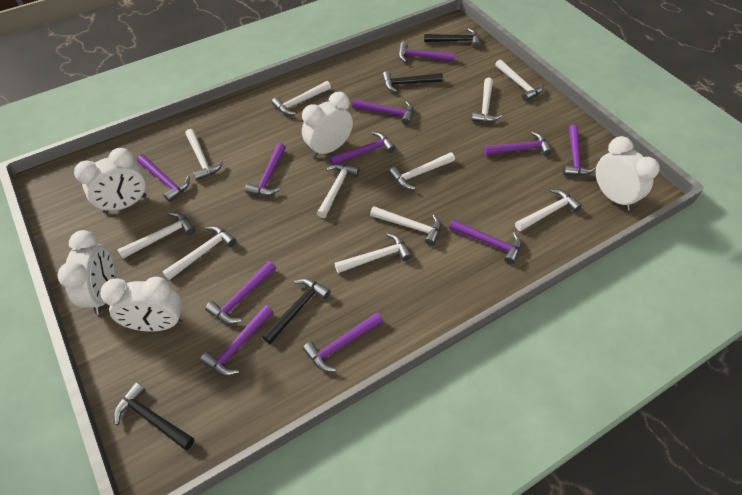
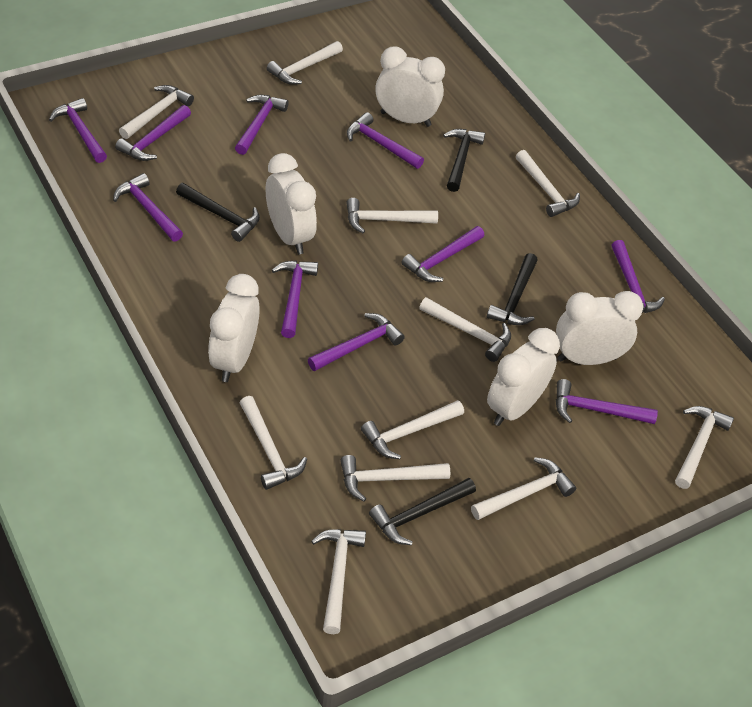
purple hammer: 11 -> 10

